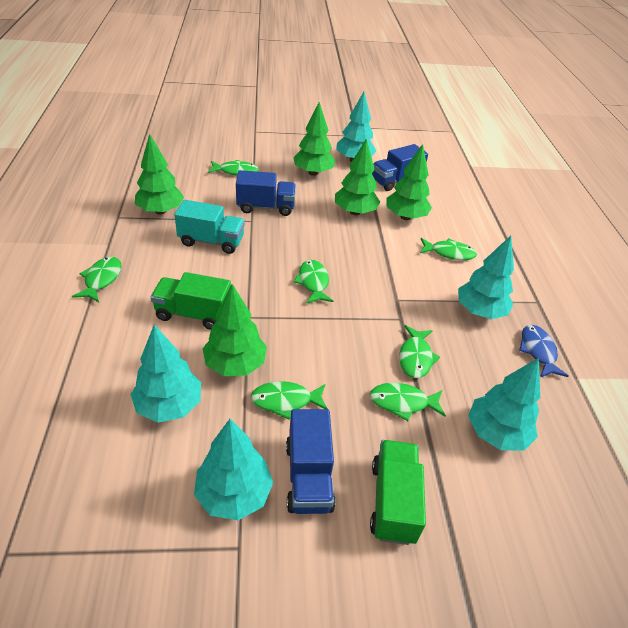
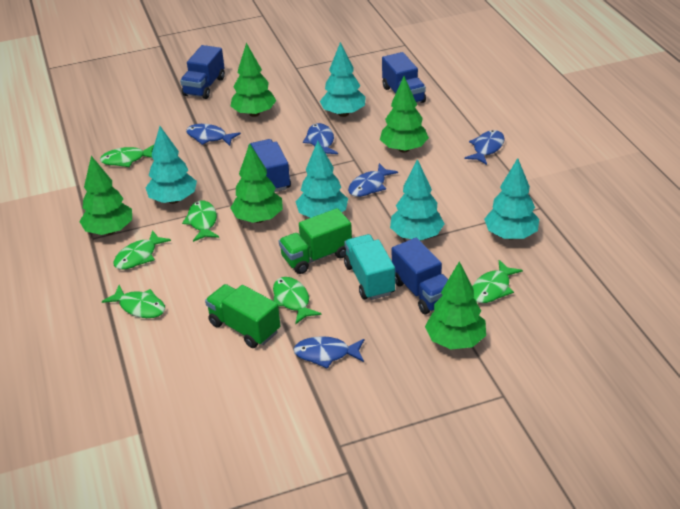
blue fish: 1 -> 5
blue truck: 3 -> 4
green fish: 7 -> 6

